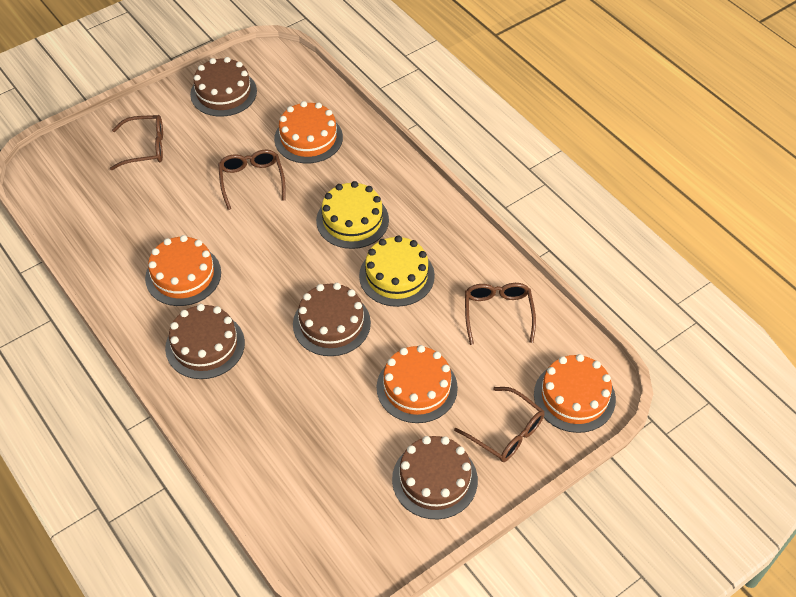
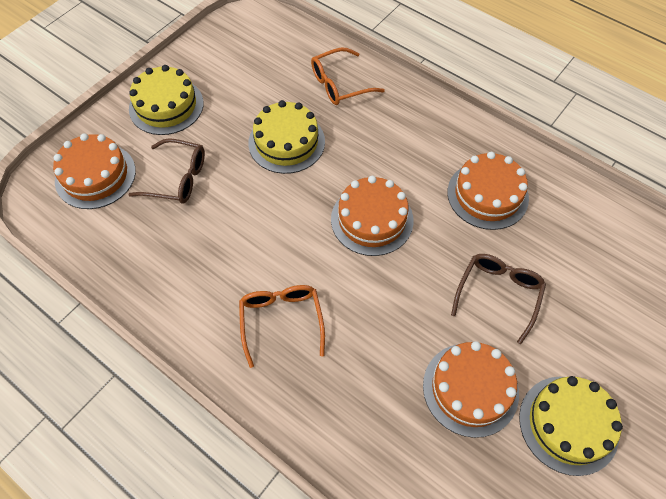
brown cake: 4 -> 0
brown glasses: 4 -> 2
orange glasses: 0 -> 2
yellow cake: 2 -> 3

